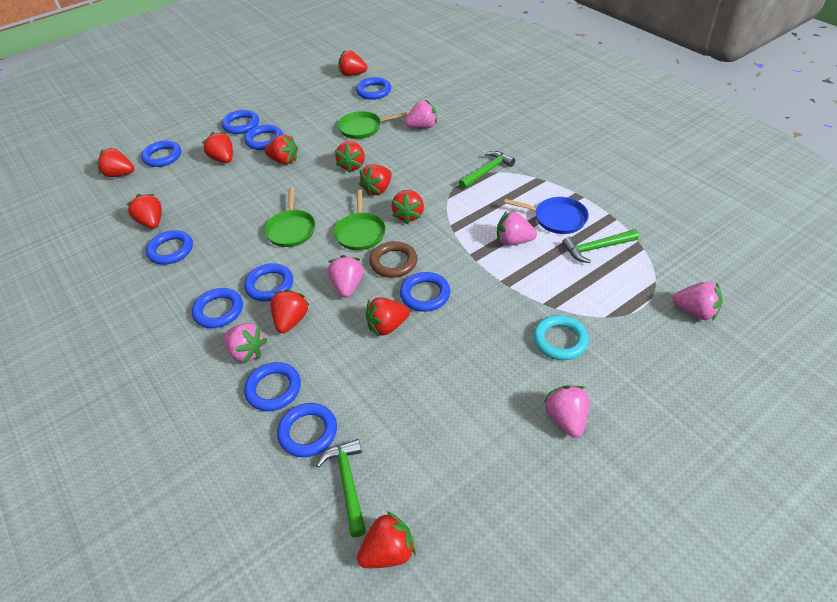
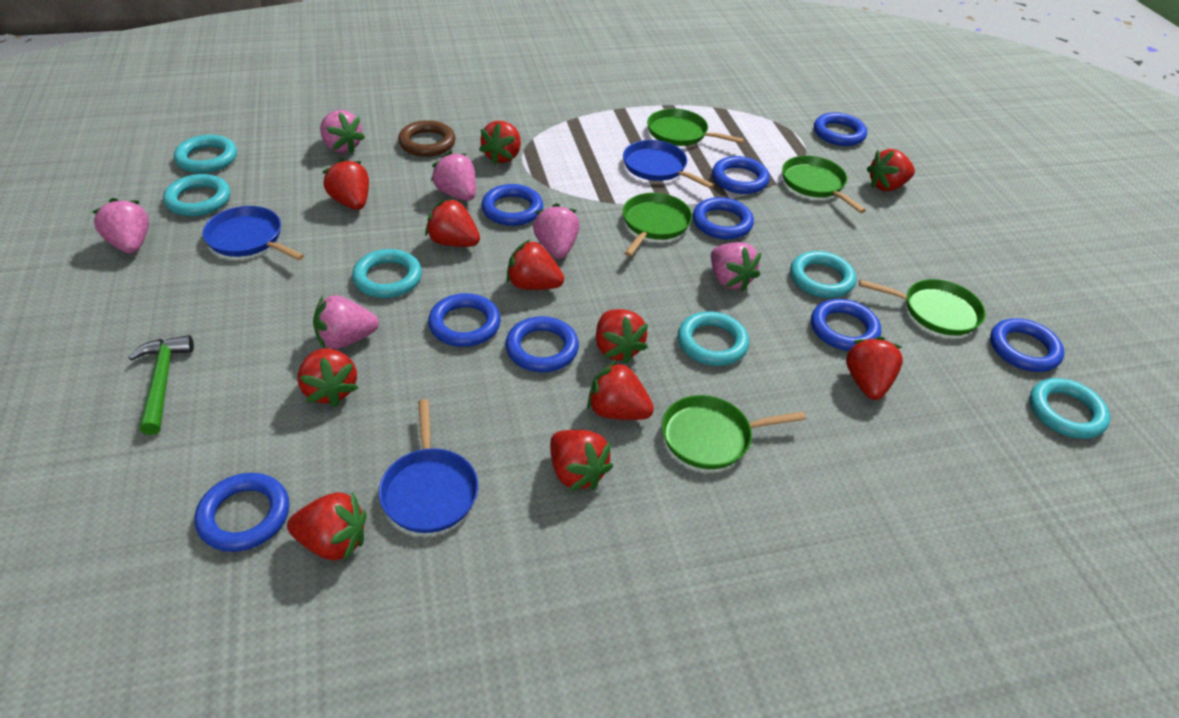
blue pan: 1 -> 3
blue ring: 10 -> 9
green hammer: 3 -> 1
green pan: 3 -> 5
turquoise ring: 1 -> 6

